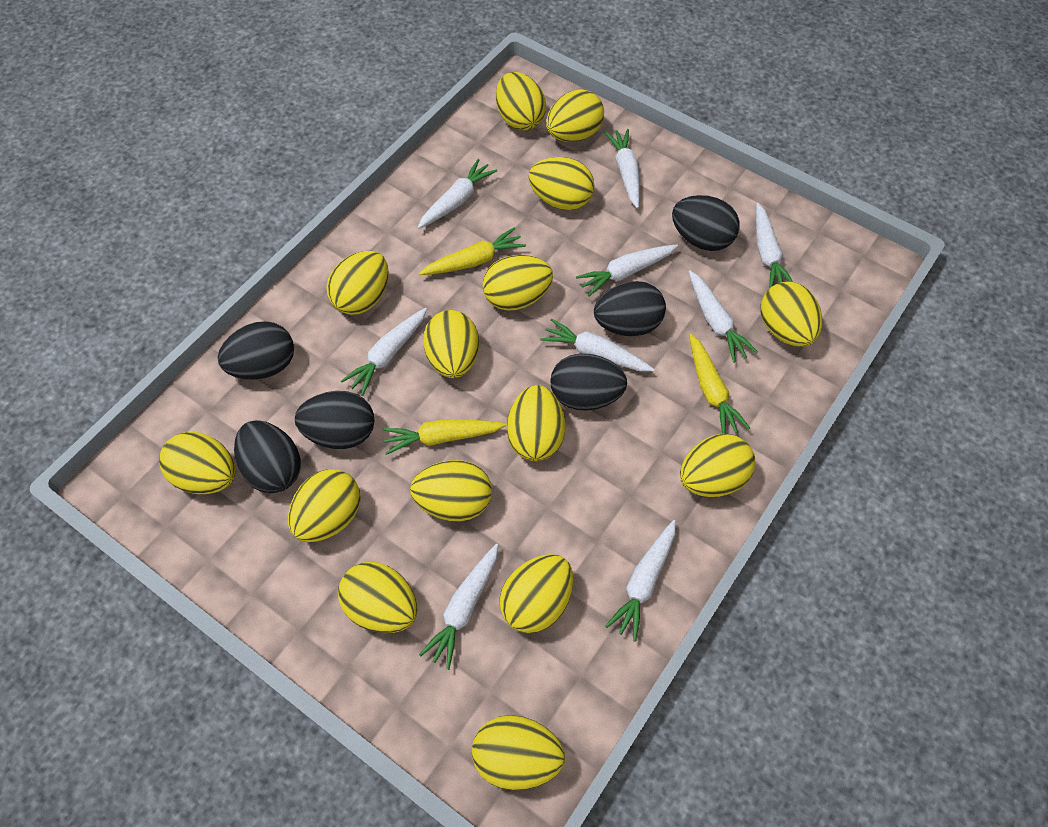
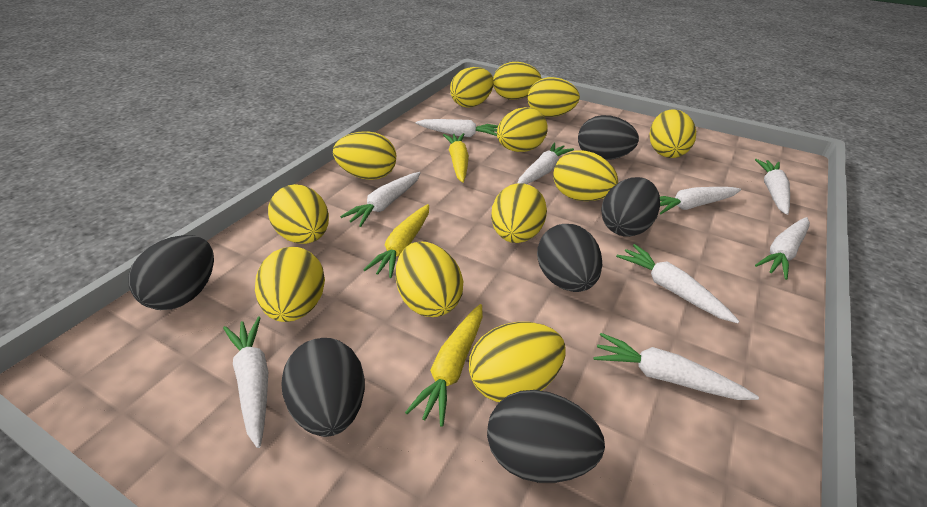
yellow egg: 15 -> 12

